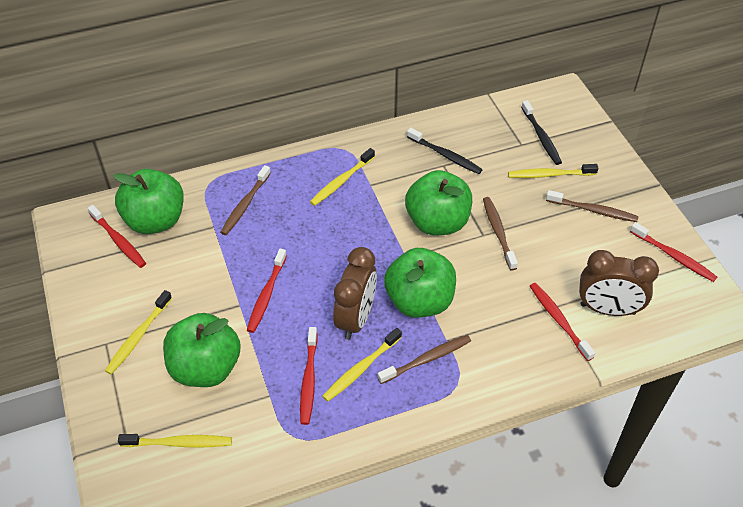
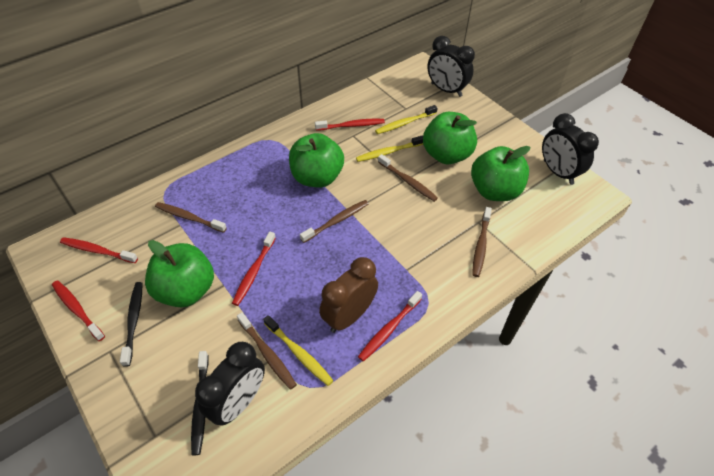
black clock: 0 -> 3
brown clock: 2 -> 1
brown toothbrush: 4 -> 5
yellow toothbrush: 5 -> 3

